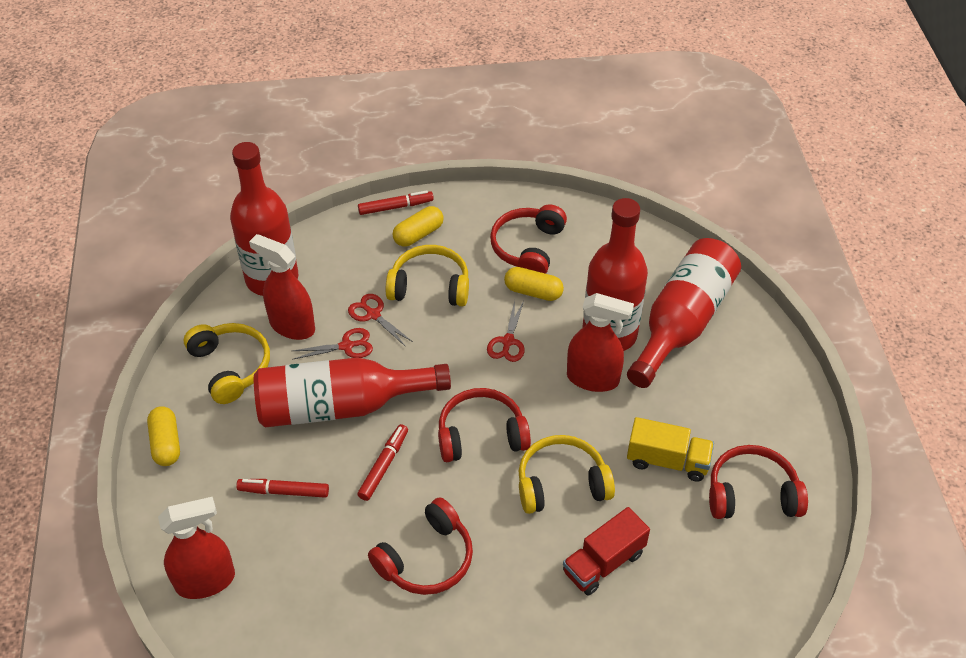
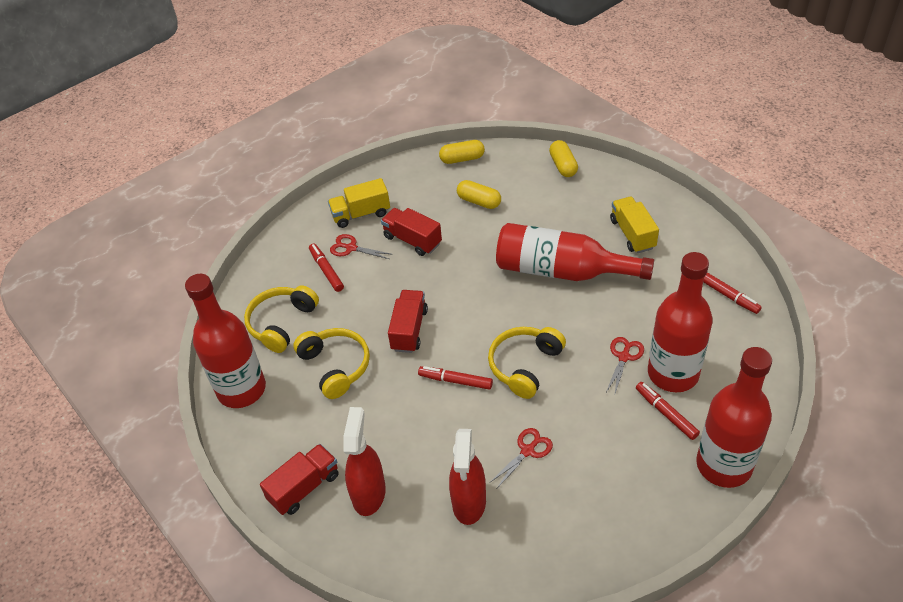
red headphones: 4 -> 0
red marker: 3 -> 4
red spray bottle: 3 -> 2
red truck: 1 -> 3
yellow truck: 1 -> 2

